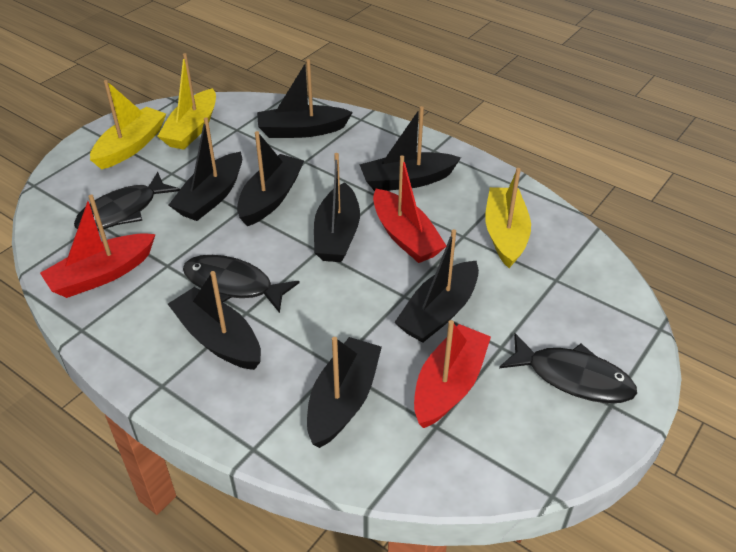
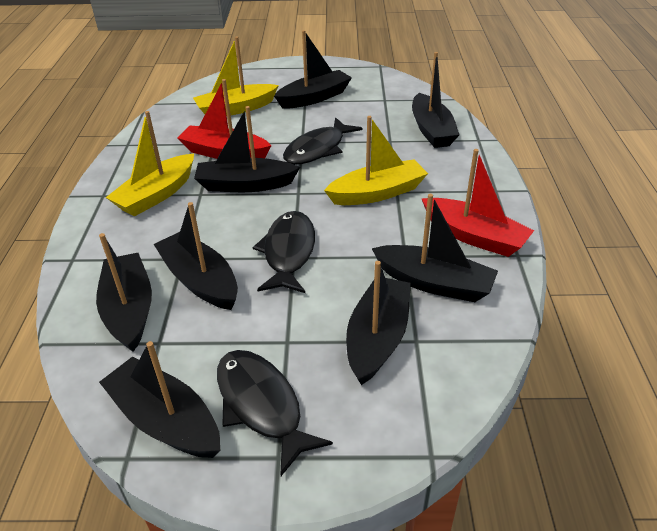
red boat: 3 -> 2

